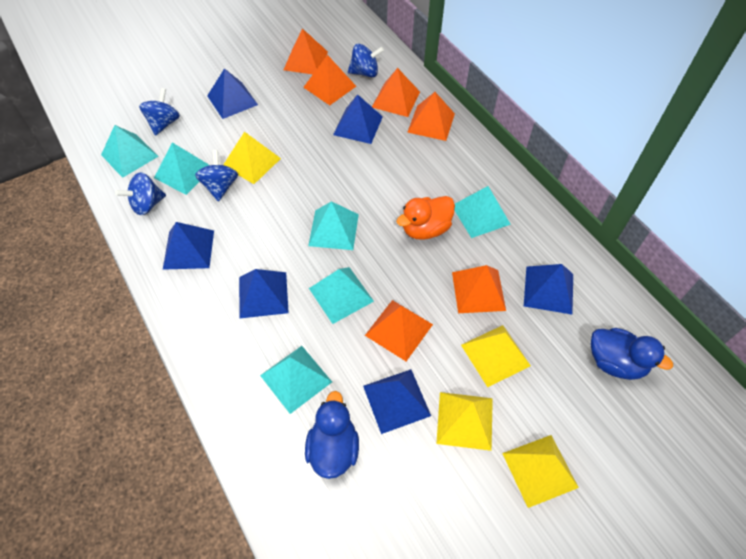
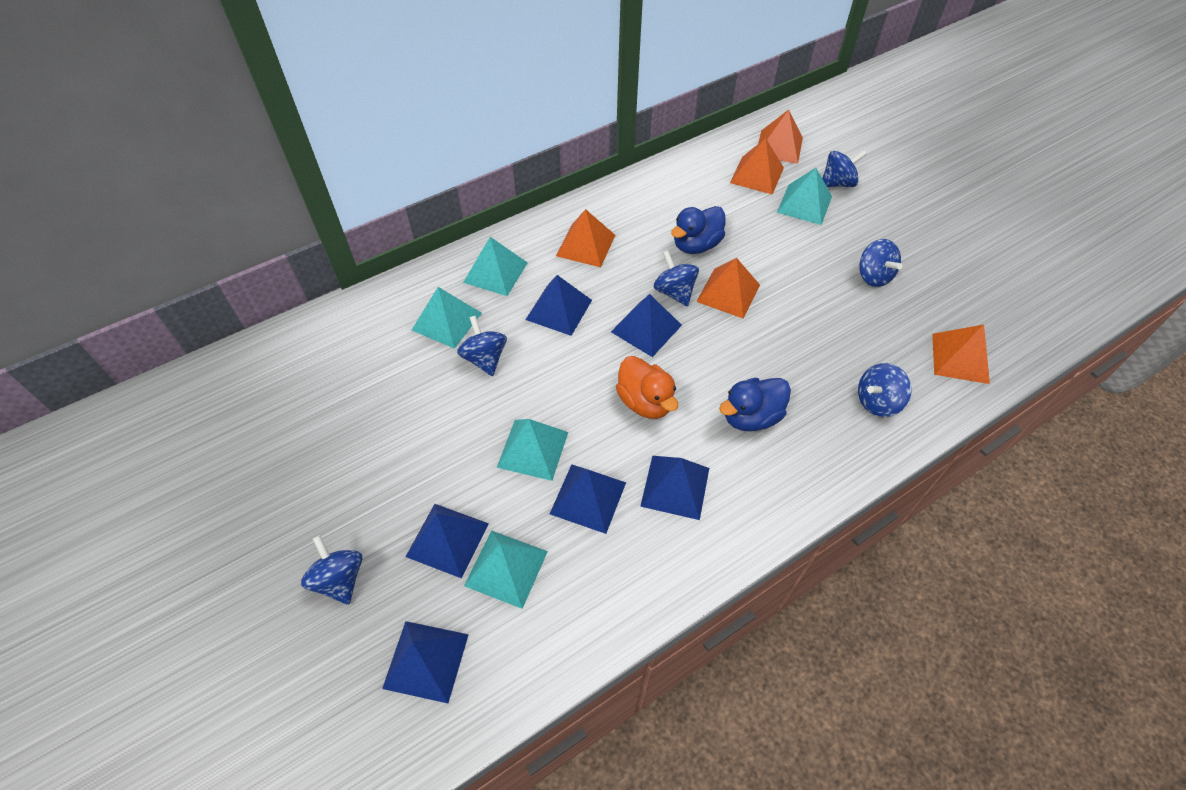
blue spinning top: 4 -> 6
orange pyramid: 6 -> 5
turquoise pyramid: 6 -> 5
yellow pyramid: 4 -> 0

